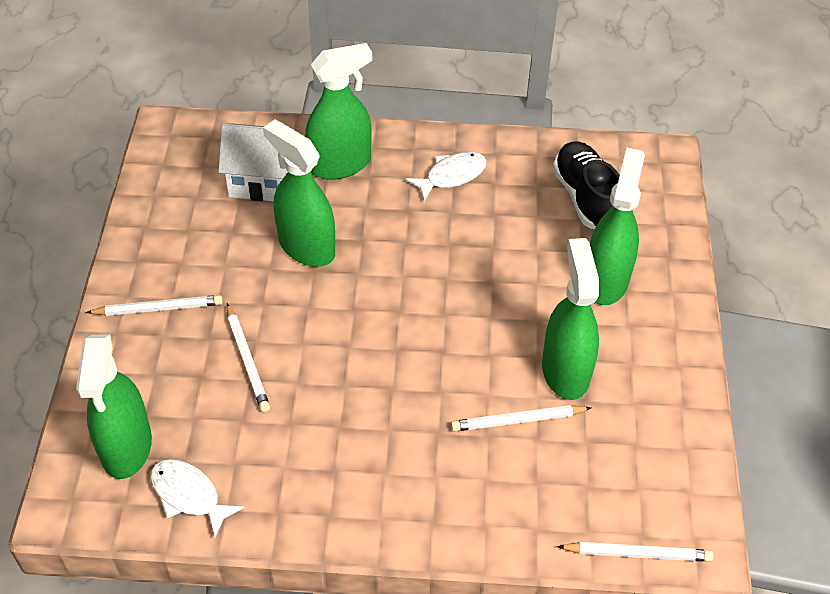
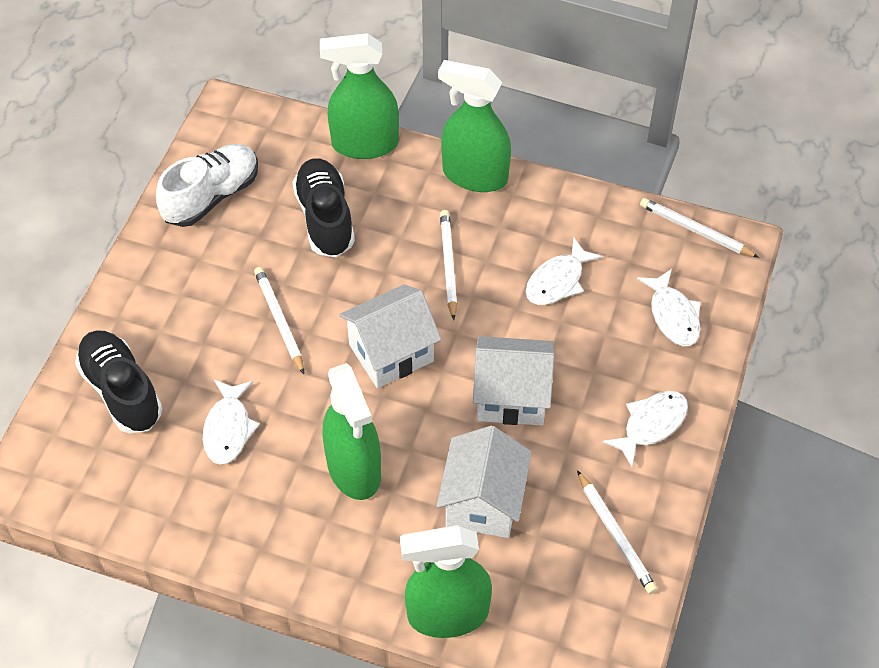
black shoe: 1 -> 2
green spray bottle: 5 -> 4
white fish: 2 -> 4
white house: 1 -> 3
white shoe: 0 -> 1

